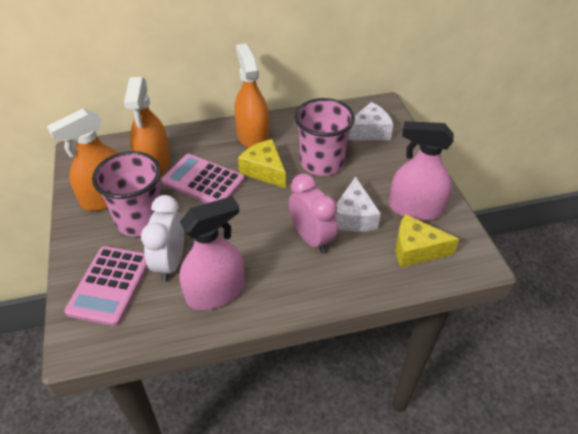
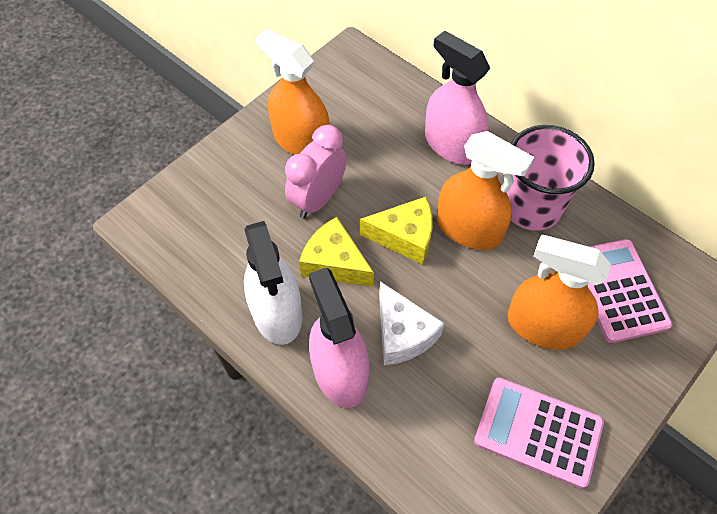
pink cup: 2 -> 1
white cheese: 2 -> 1
white clock: 1 -> 0
white spray bottle: 0 -> 1

